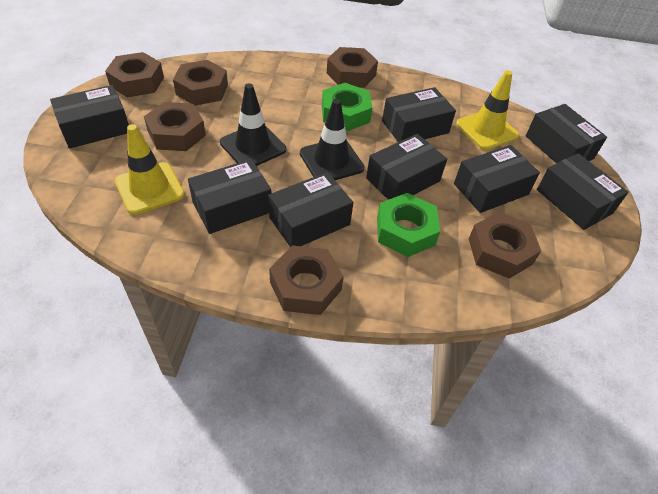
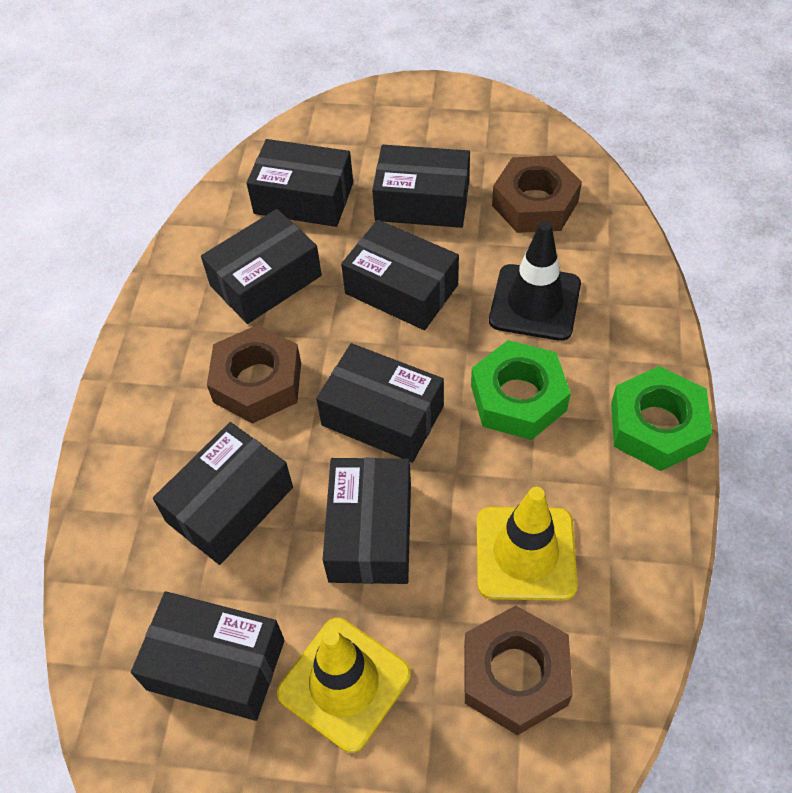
black traffic cone: 2 -> 1
brown nut: 6 -> 3

